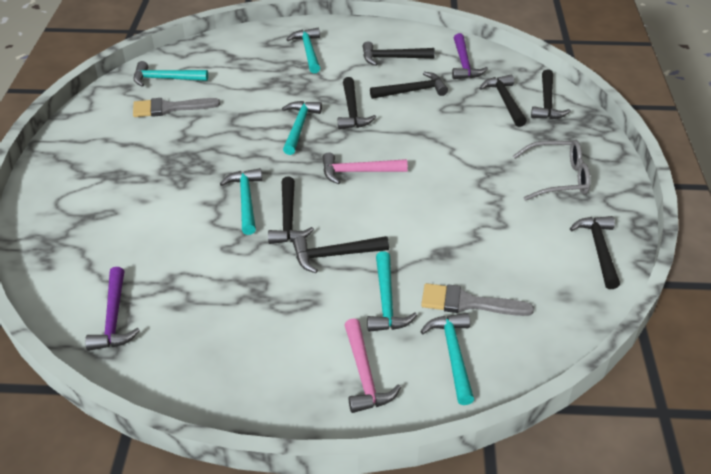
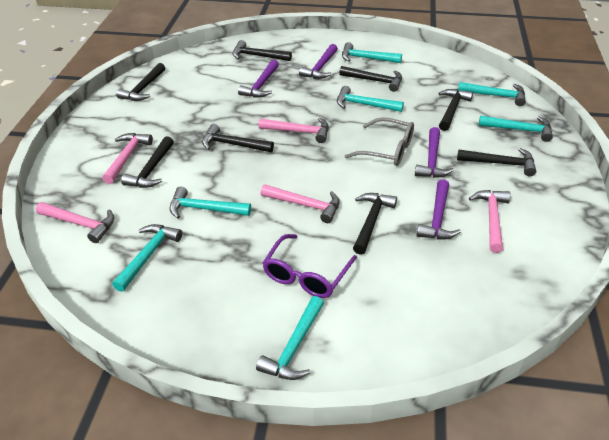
grey brush: 2 -> 0
pink hammer: 2 -> 5
purple glasses: 0 -> 1
purple hammer: 2 -> 4
turquoise hammer: 6 -> 7

